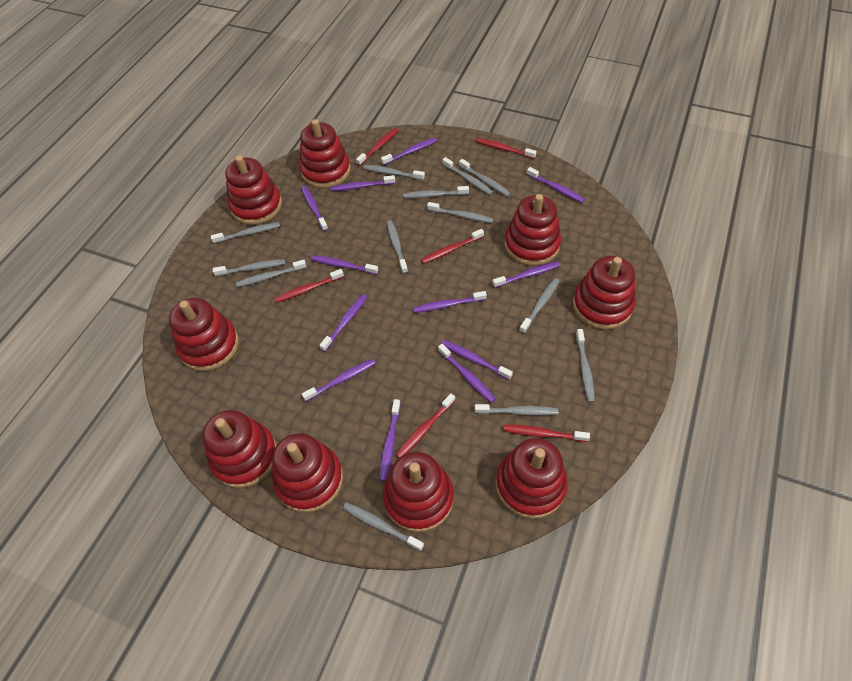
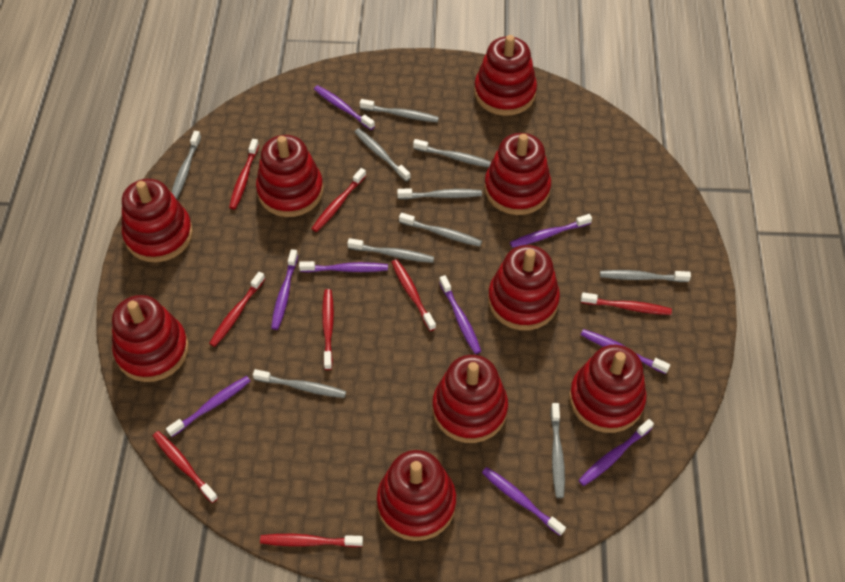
grey toothbrush: 13 -> 10
purple toothbrush: 12 -> 9
red toothbrush: 6 -> 8

